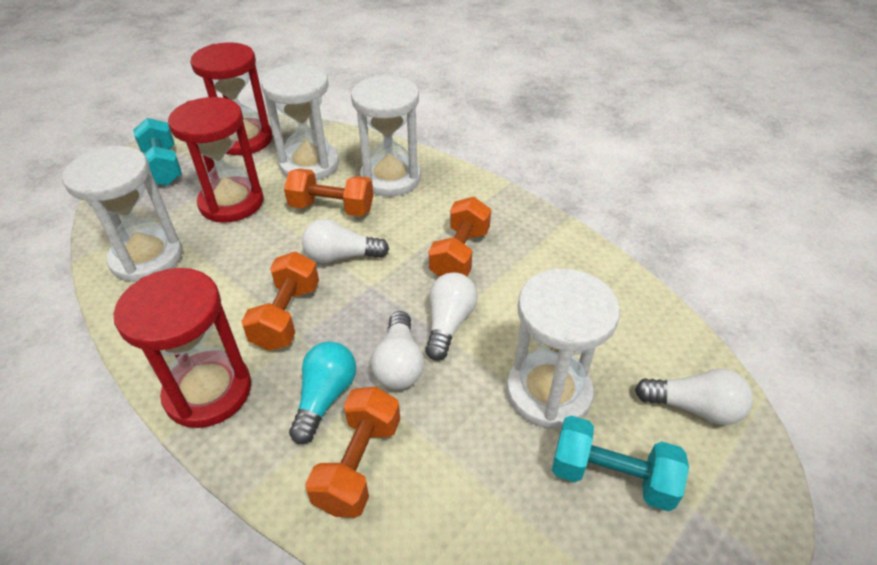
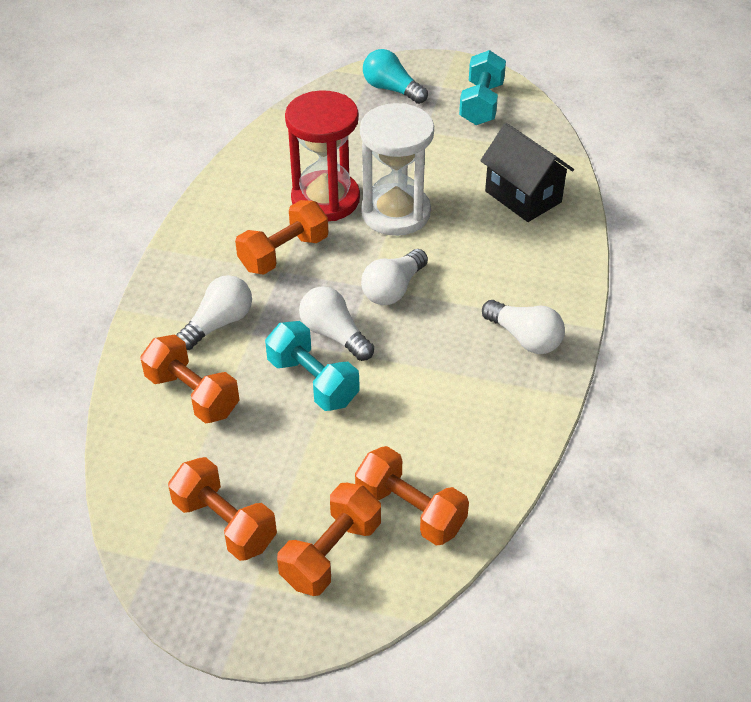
black house: 0 -> 1
orange dumbbell: 4 -> 5
red hourglass: 3 -> 1
white hourglass: 4 -> 1

